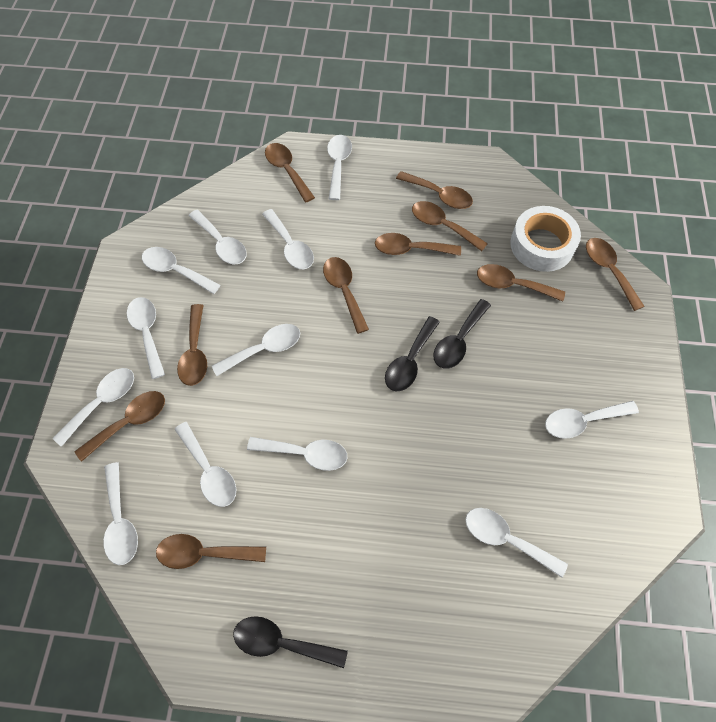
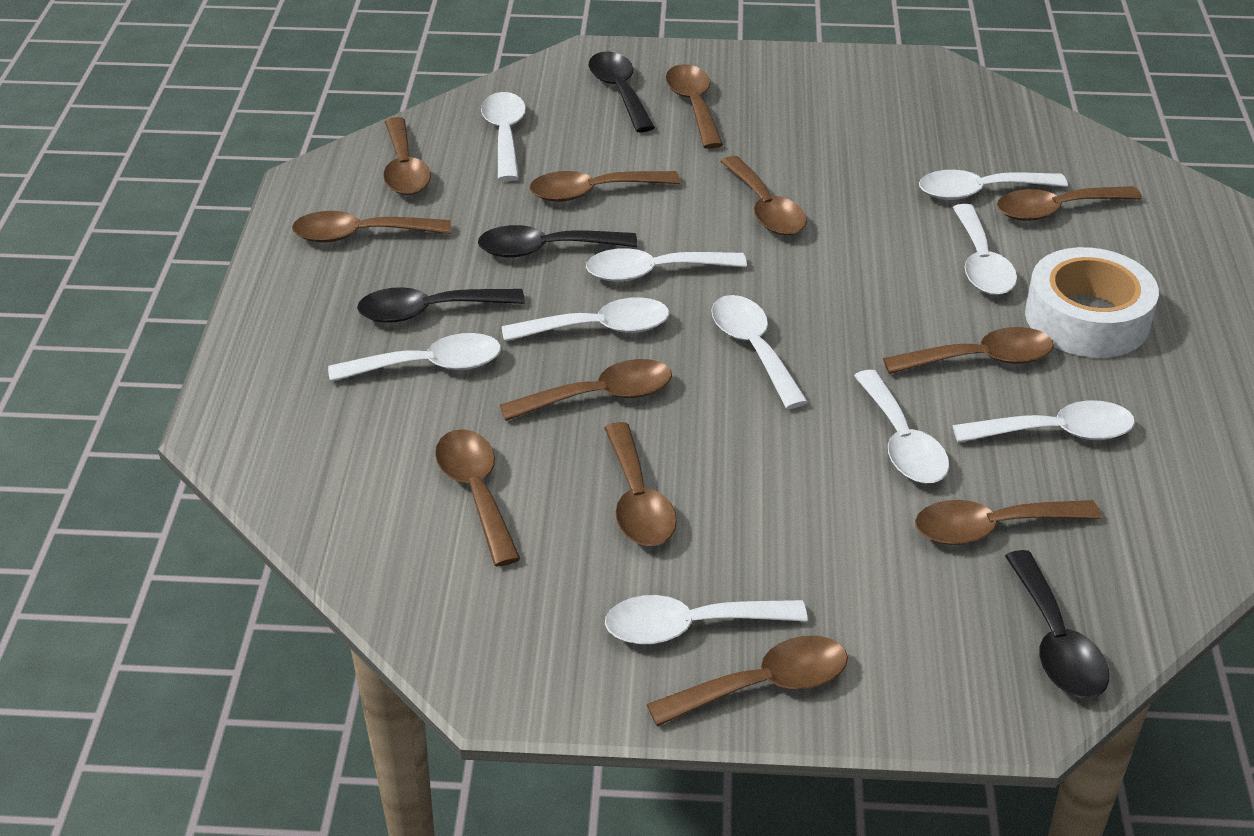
black spoon: 3 -> 4
brown spoon: 10 -> 12
white spoon: 12 -> 10

